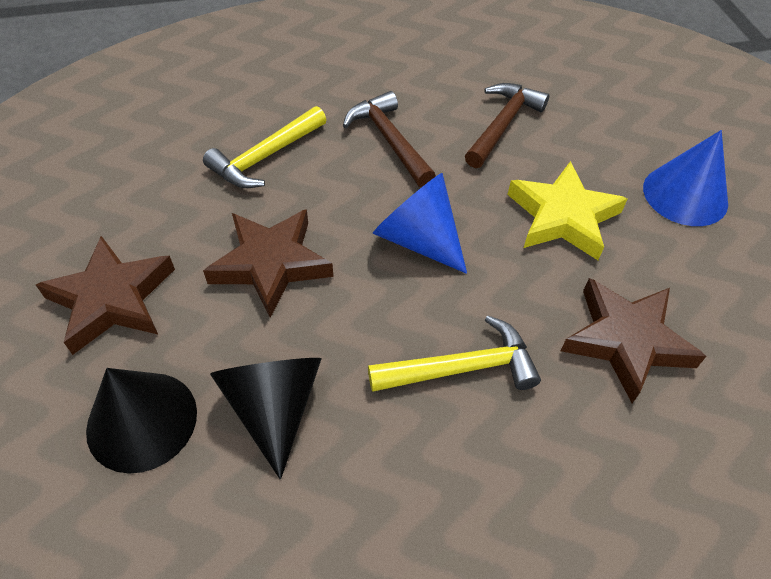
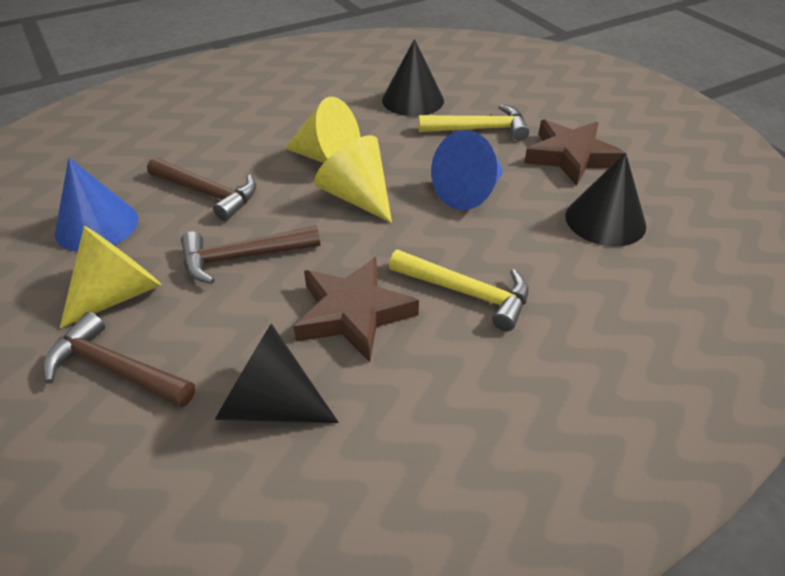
black cone: 2 -> 3
brown hammer: 2 -> 3
brown star: 3 -> 2
yellow cone: 0 -> 3
yellow star: 1 -> 0

